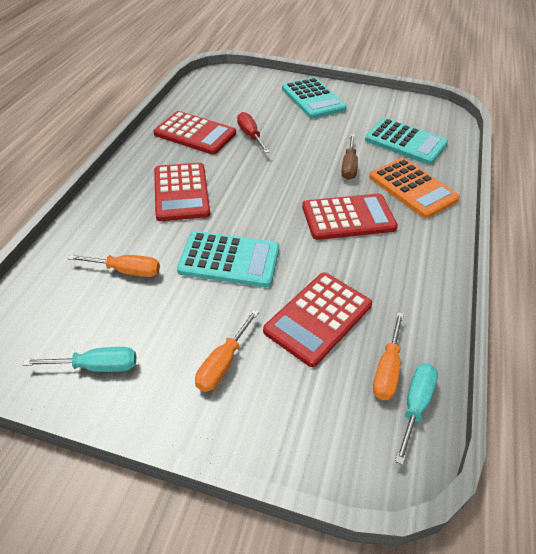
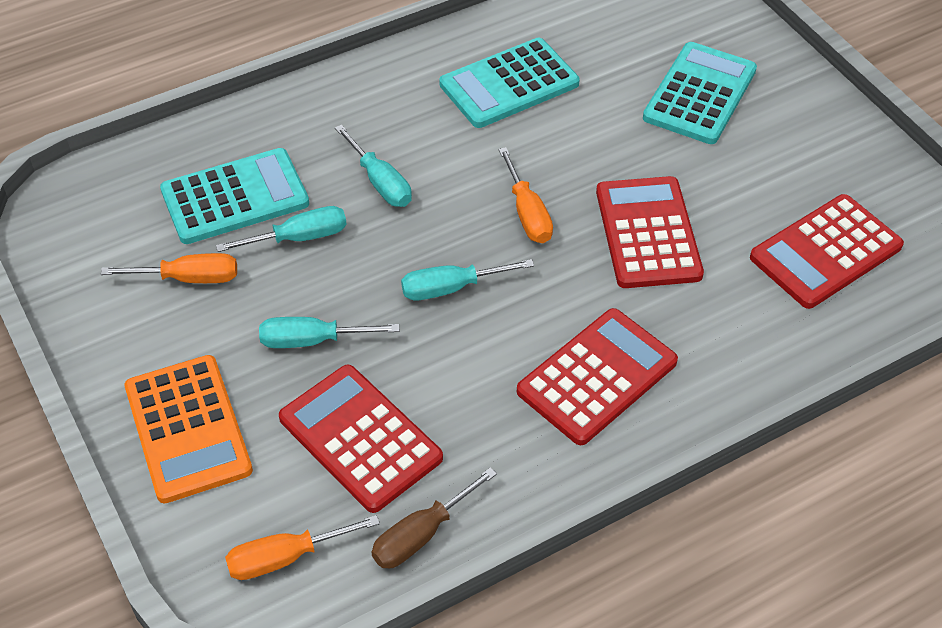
red screwdriver: 1 -> 0
turquoise screwdriver: 2 -> 4

